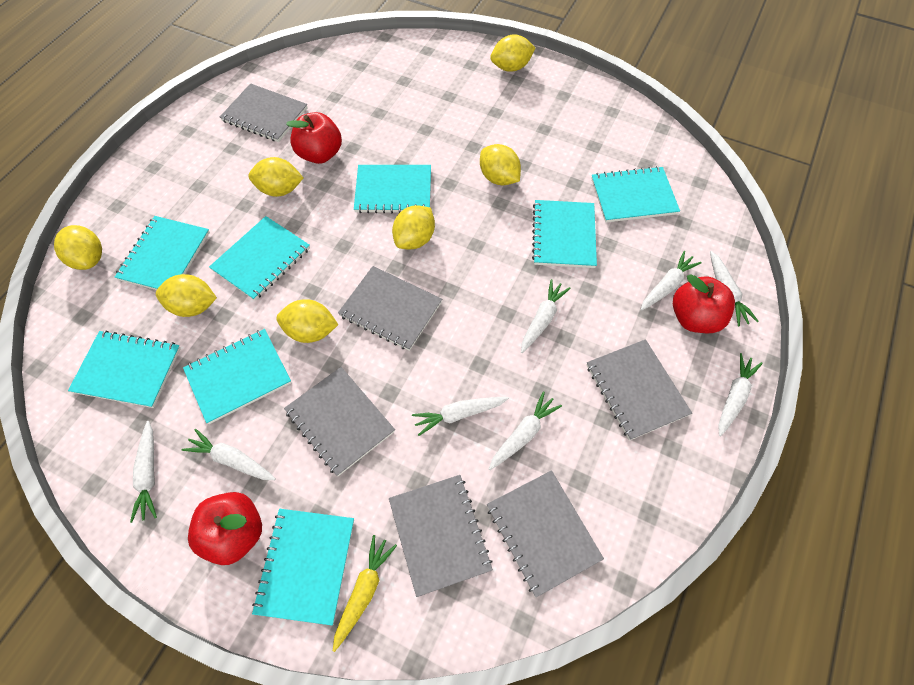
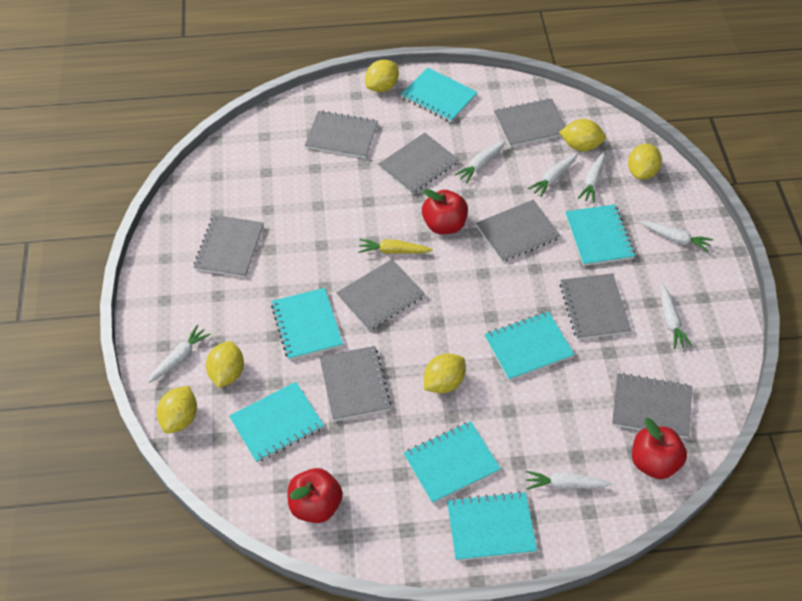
grey notebook: 6 -> 9
turquoise notebook: 8 -> 7
white carrot: 8 -> 7
yellow lemon: 7 -> 6

